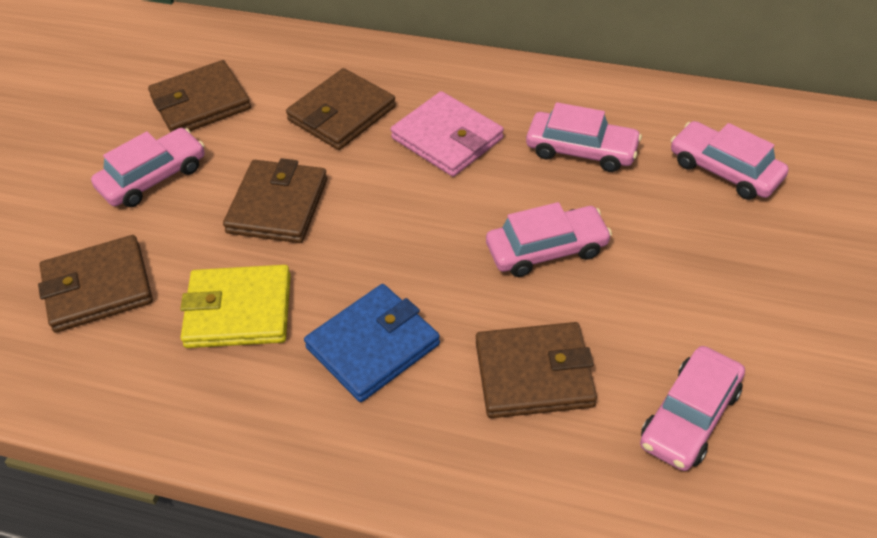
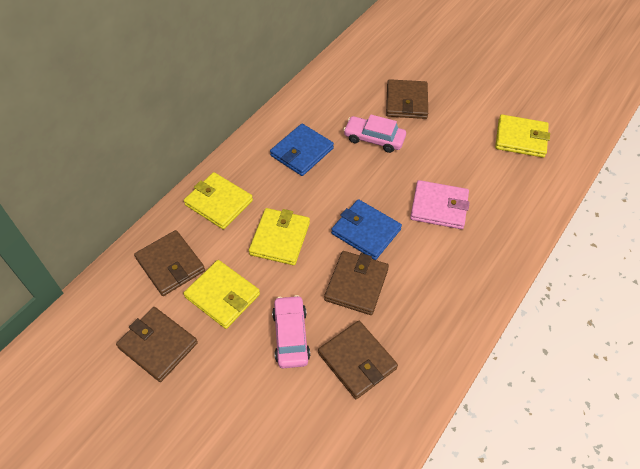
blue wallet: 1 -> 2
pink car: 5 -> 2
yellow wallet: 1 -> 4

